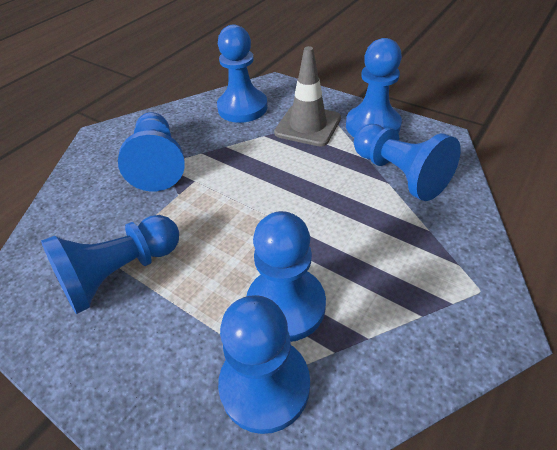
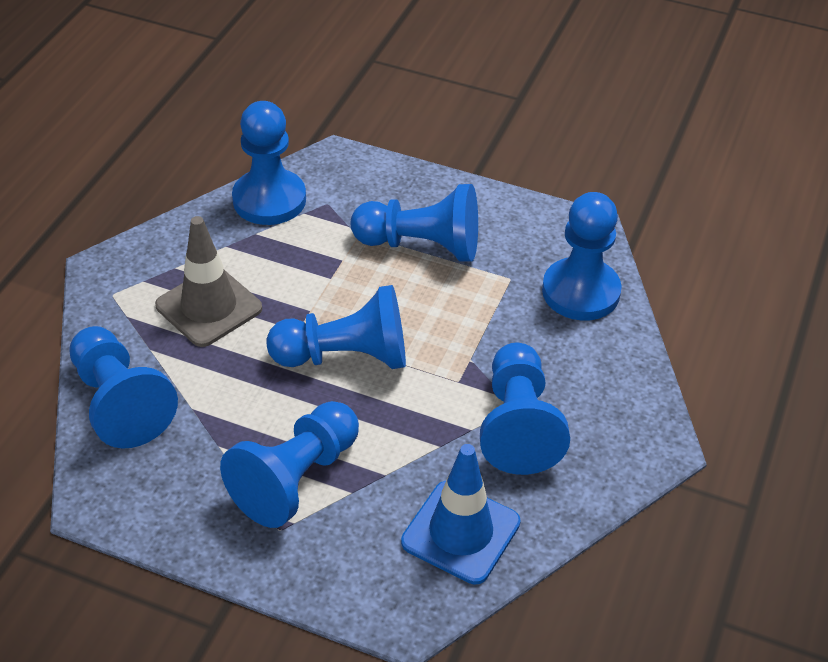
blue traffic cone: 0 -> 1

